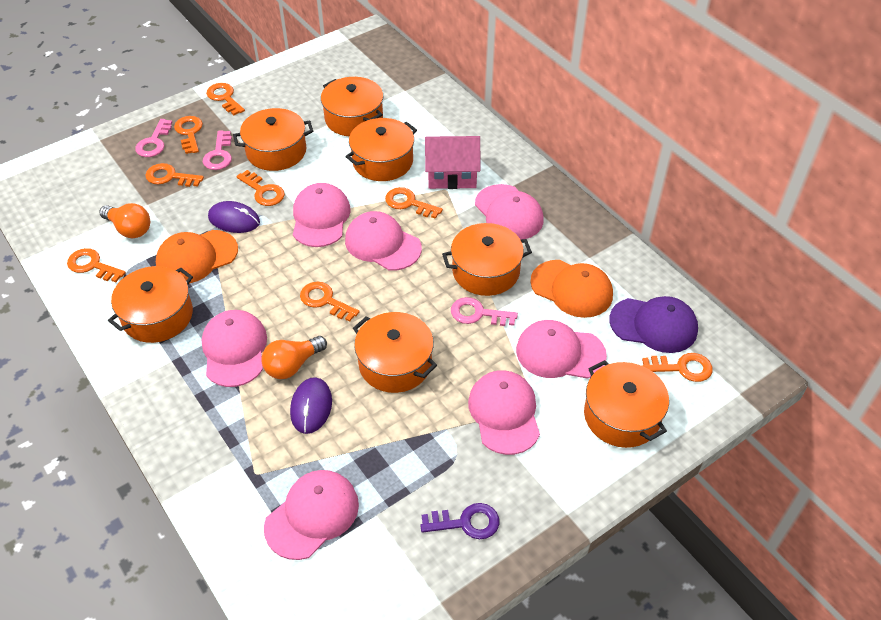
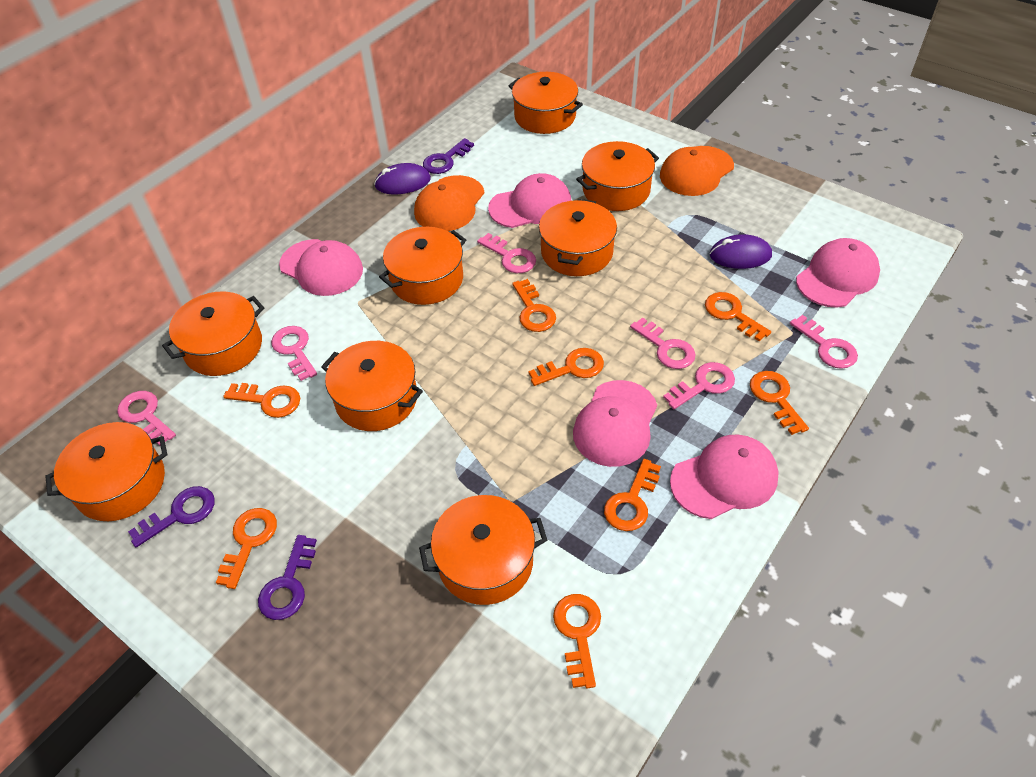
orange light bulb: 2 -> 0
orange pot: 7 -> 8
pink cap: 7 -> 5
pink house: 1 -> 0
pink key: 3 -> 6
purple cap: 1 -> 0
purple key: 1 -> 3

